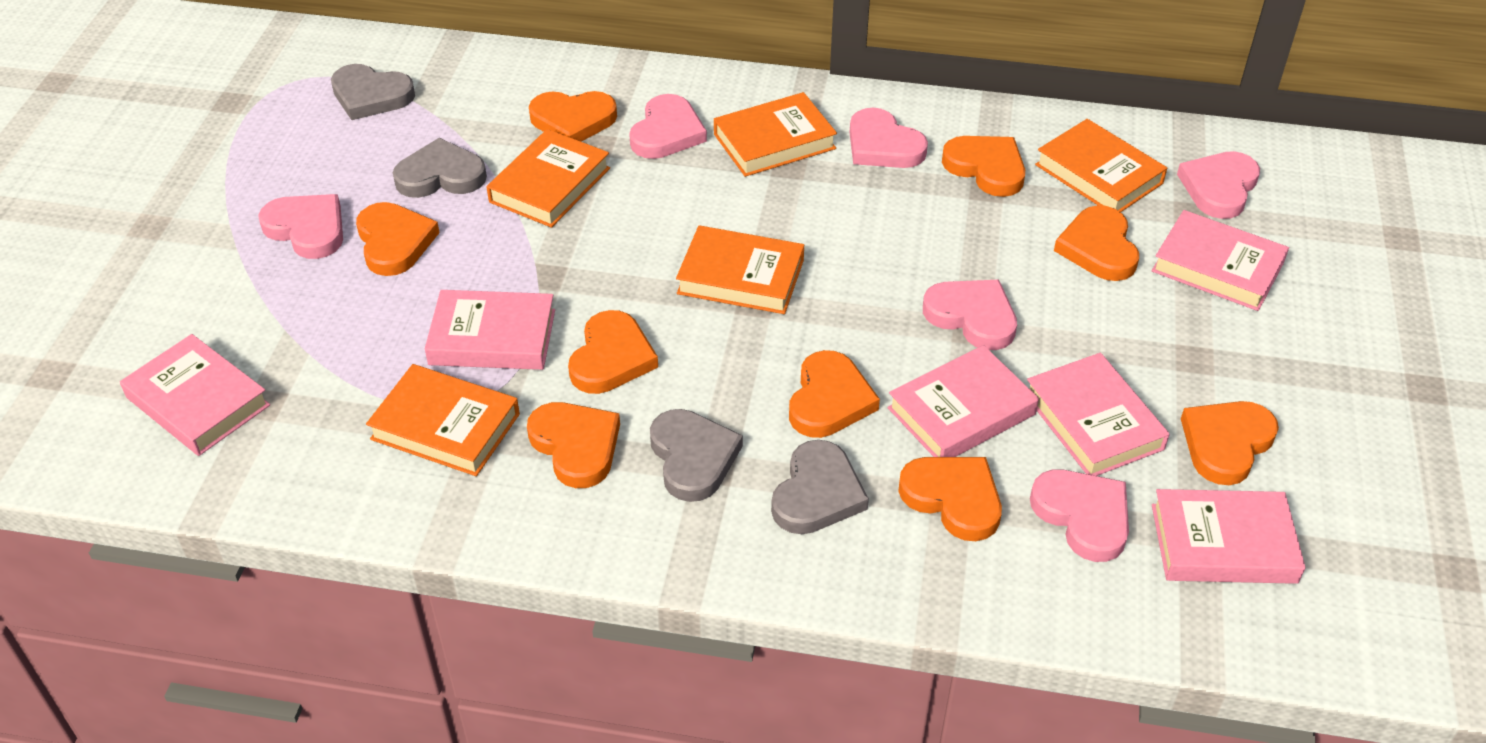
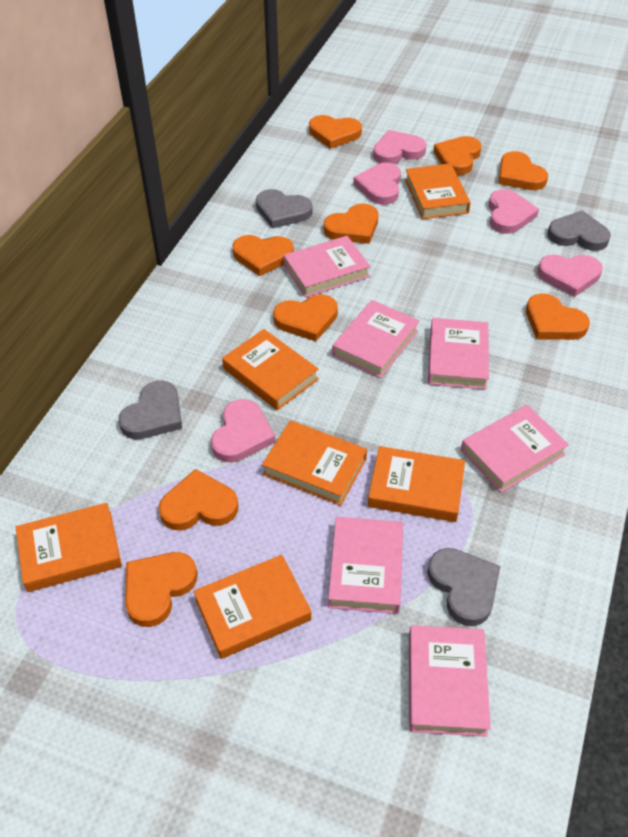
orange book: 5 -> 6
pink heart: 6 -> 5

